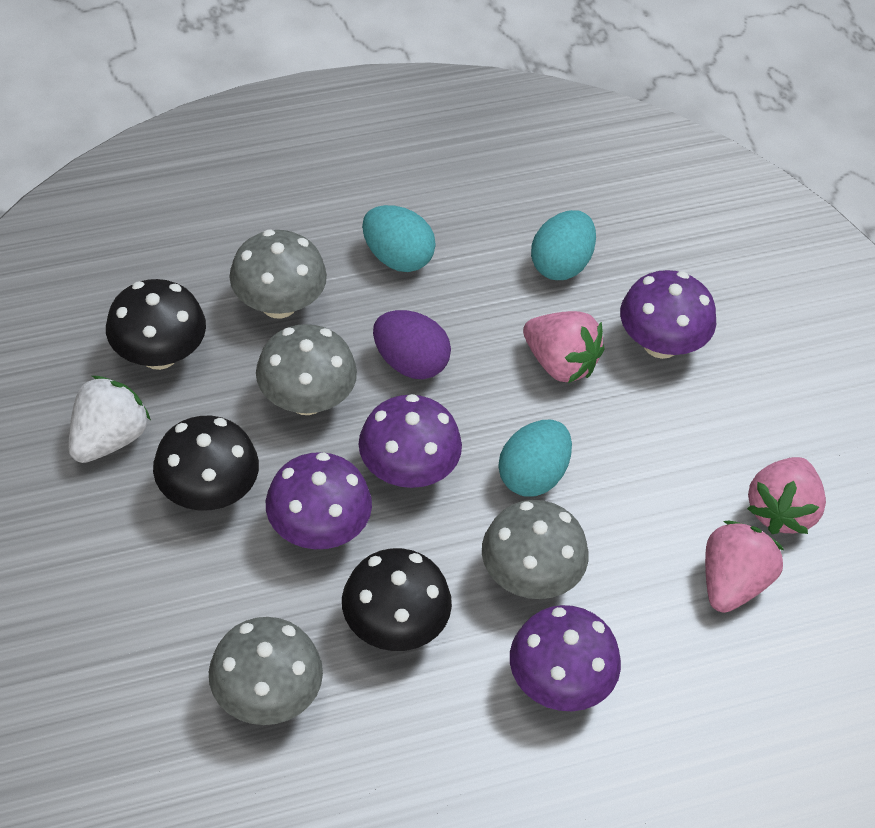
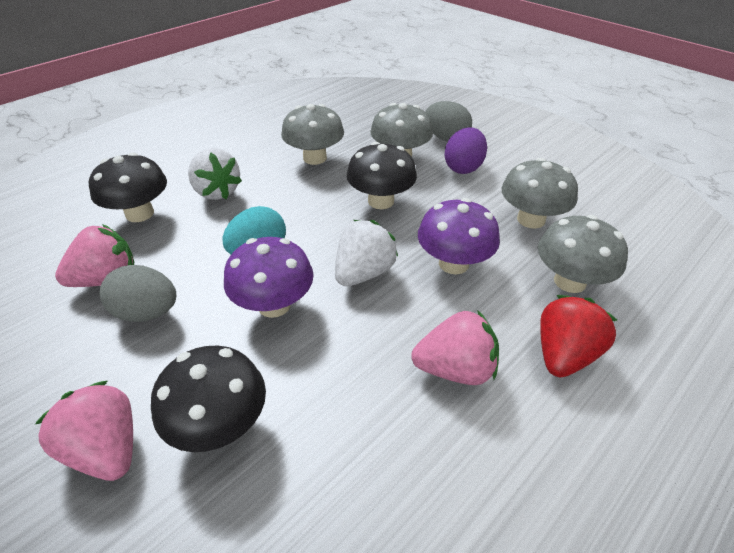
grey egg: 0 -> 2
purple mushroom: 4 -> 2
red strawberry: 0 -> 1
turquoise egg: 3 -> 1
white strawberry: 1 -> 2

